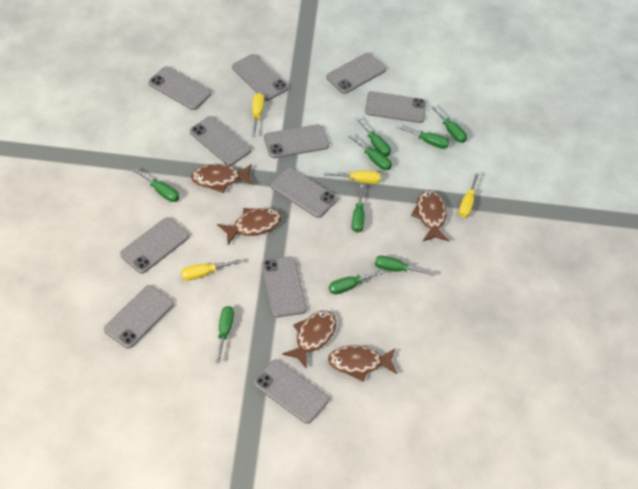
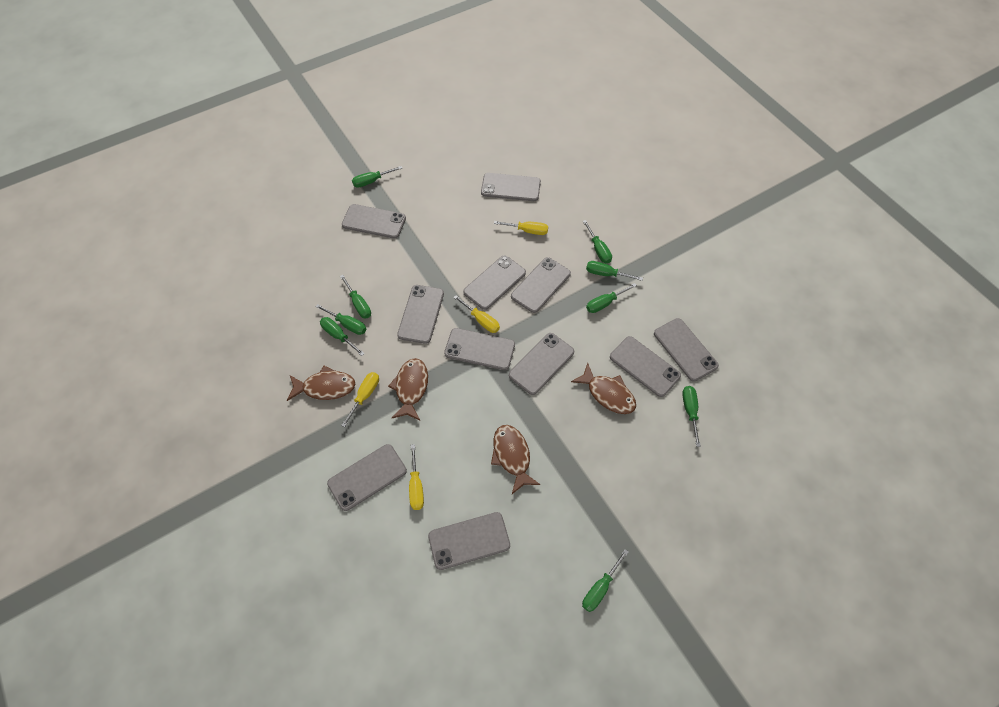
brown fish: 5 -> 4

